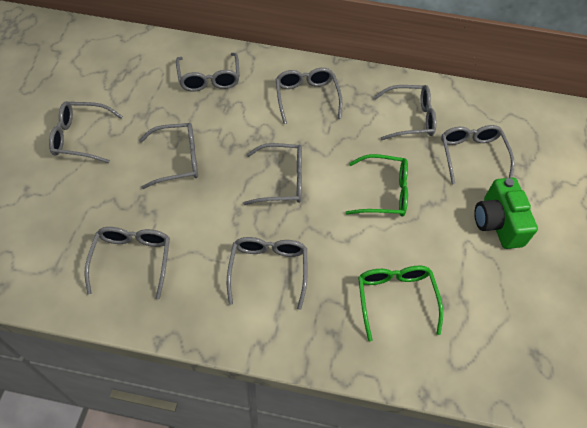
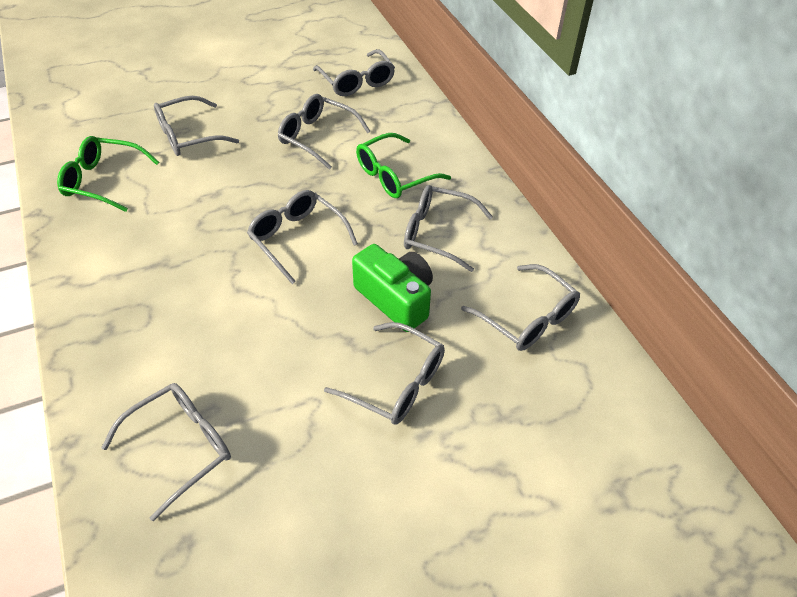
grey glasses: 9 -> 8

